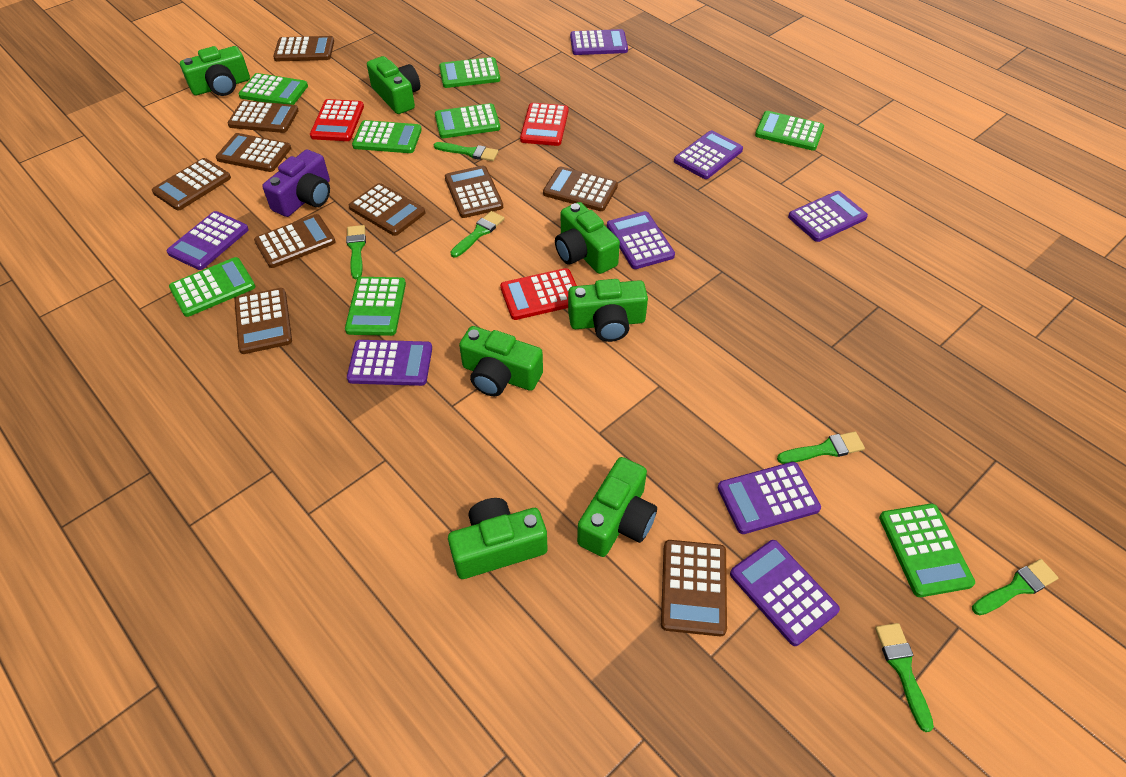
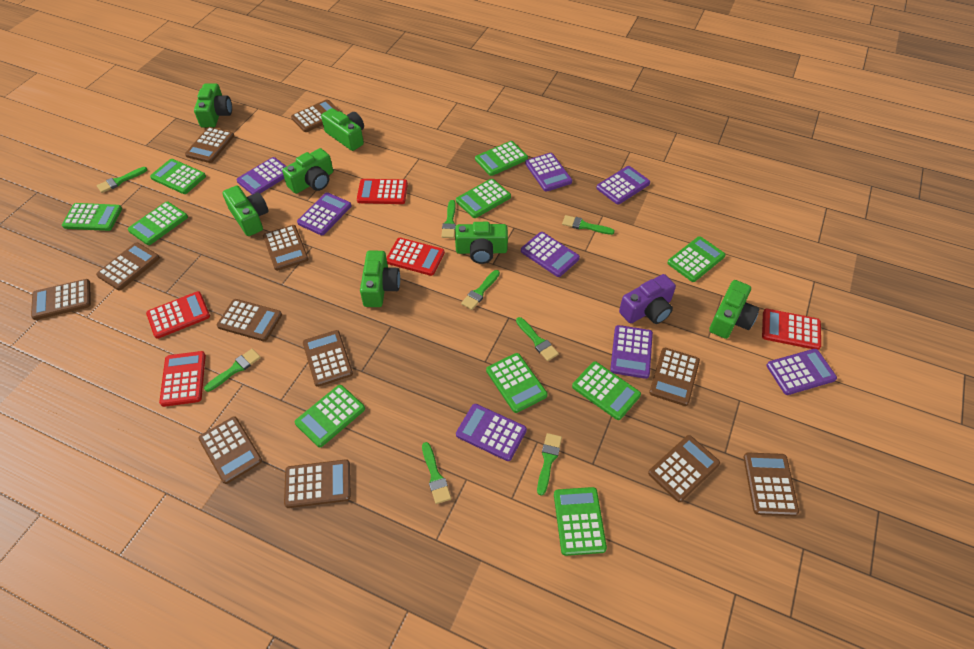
brown calculator: 10 -> 12
green brush: 6 -> 8
green calculator: 8 -> 10
red calculator: 3 -> 5

